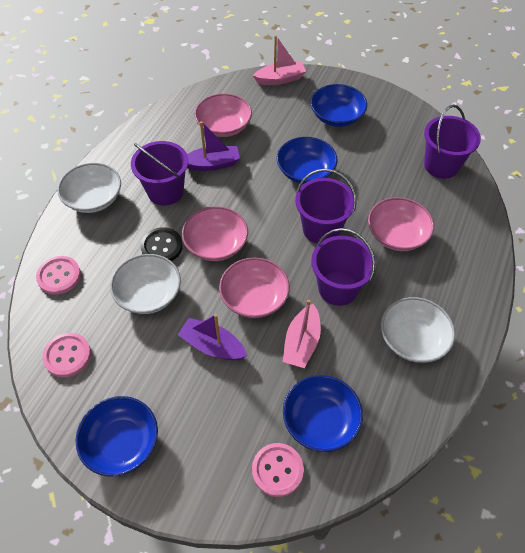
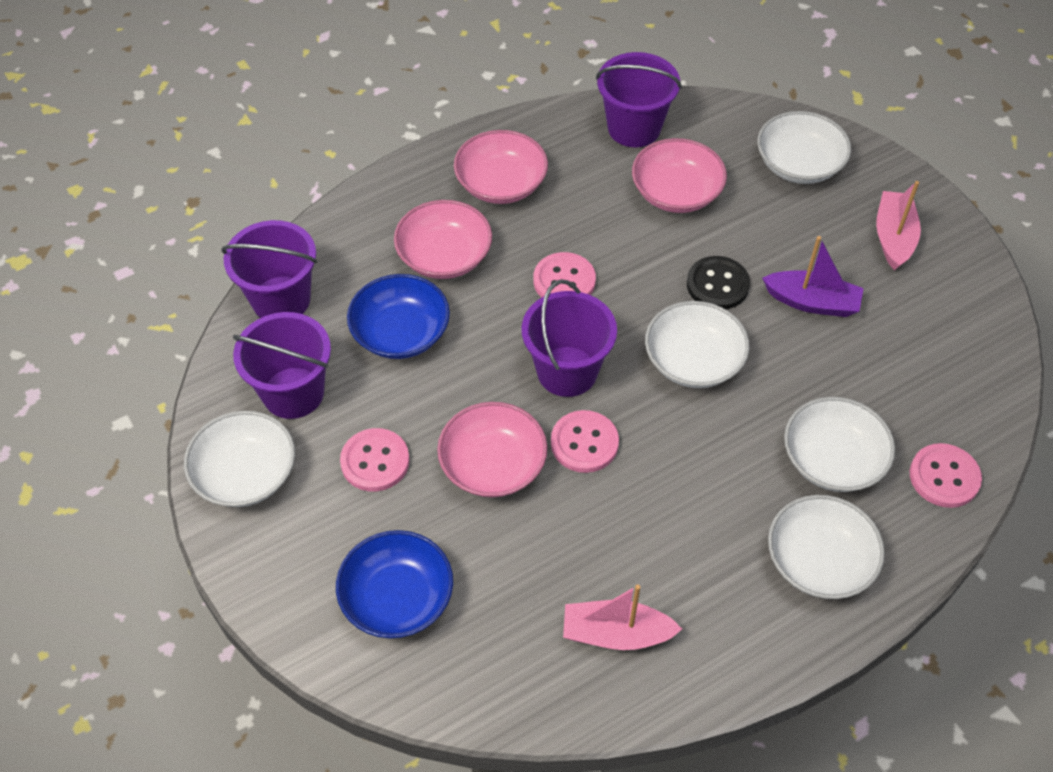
blue bowl: 4 -> 2
pink button: 3 -> 4
purple boat: 2 -> 1
white bowl: 3 -> 5

